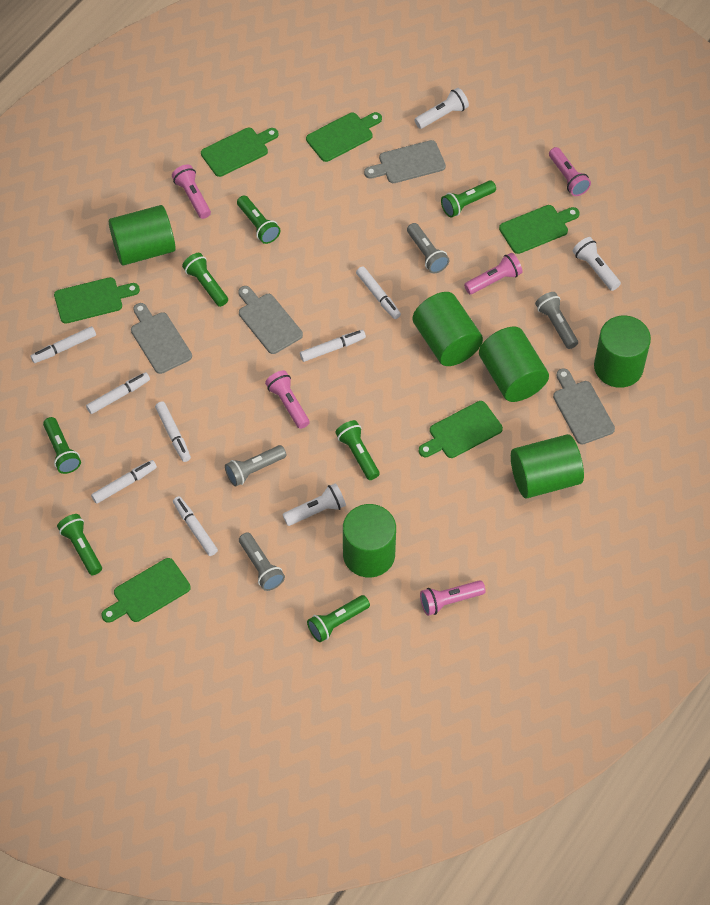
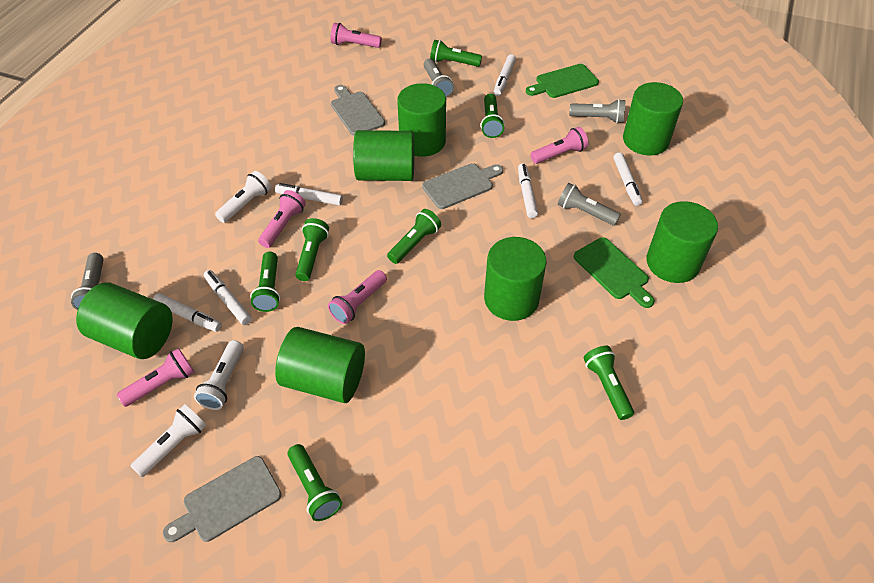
green cutting board: 6 -> 2
green cylinder: 6 -> 7
grey cutting board: 4 -> 3
white marker: 7 -> 6

